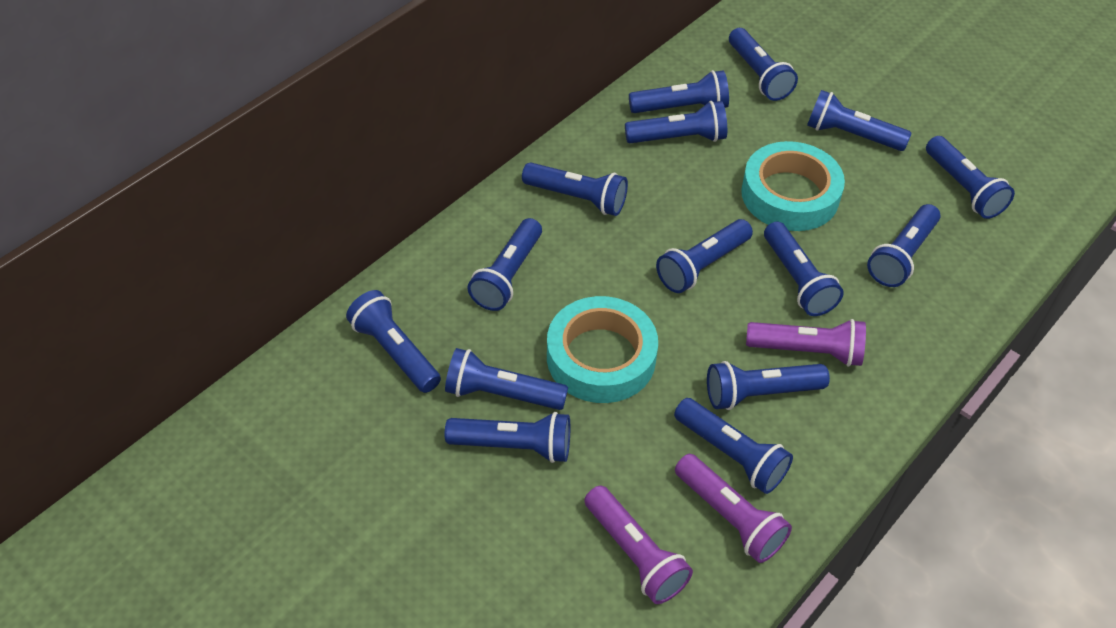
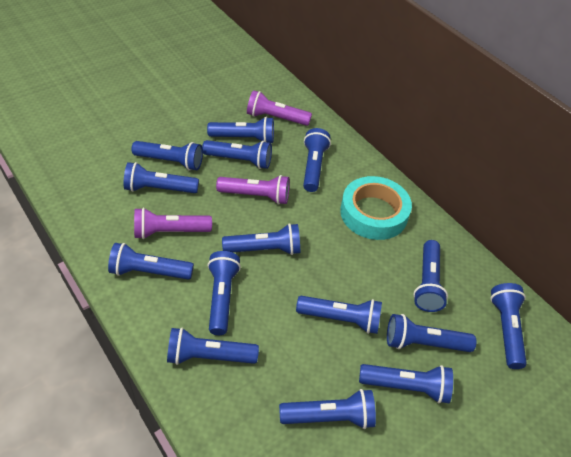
turquoise tape: 2 -> 1

